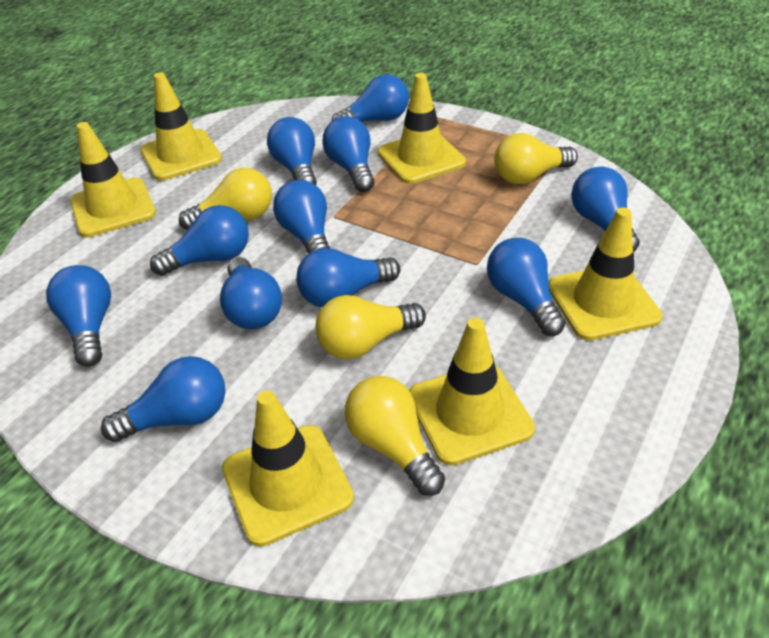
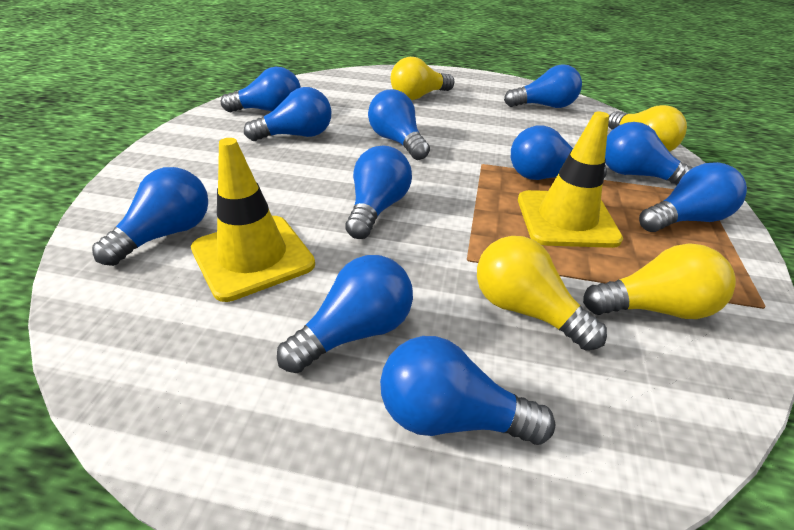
yellow traffic cone: 6 -> 2

